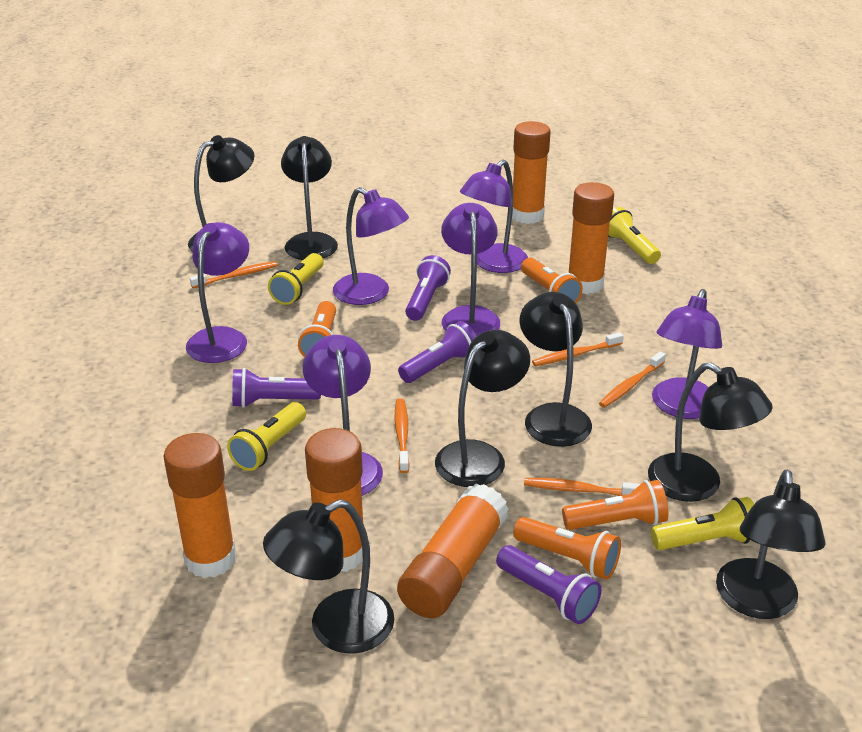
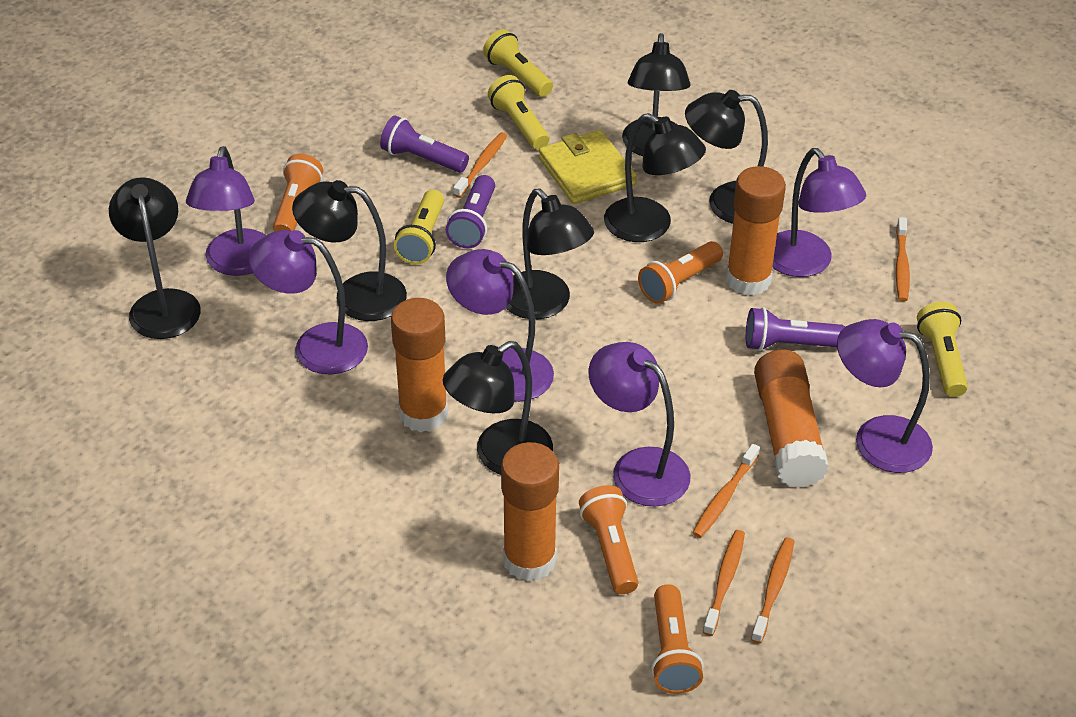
orange glue stick: 5 -> 4
purple flashlight: 4 -> 3
yellow wallet: 0 -> 1

